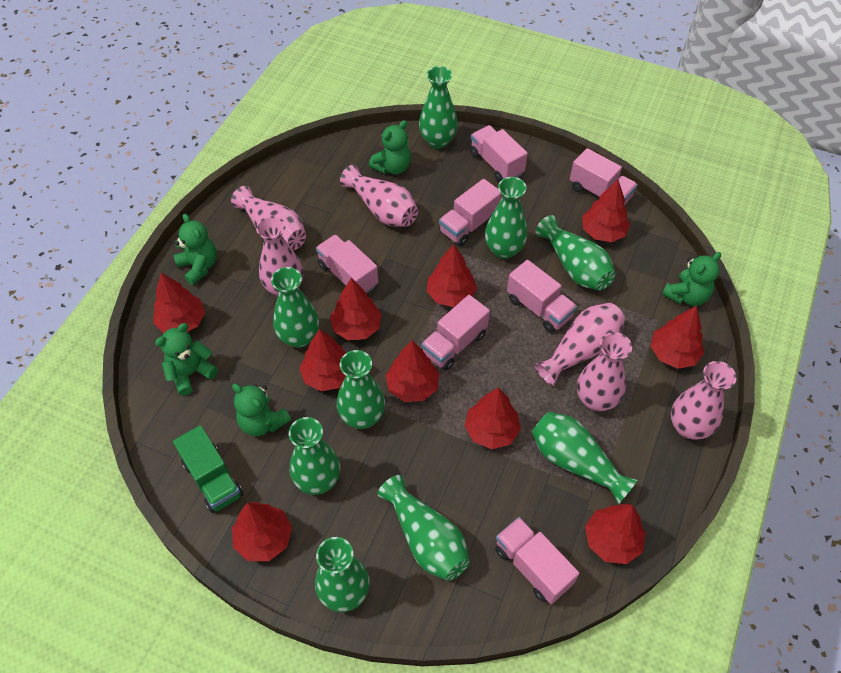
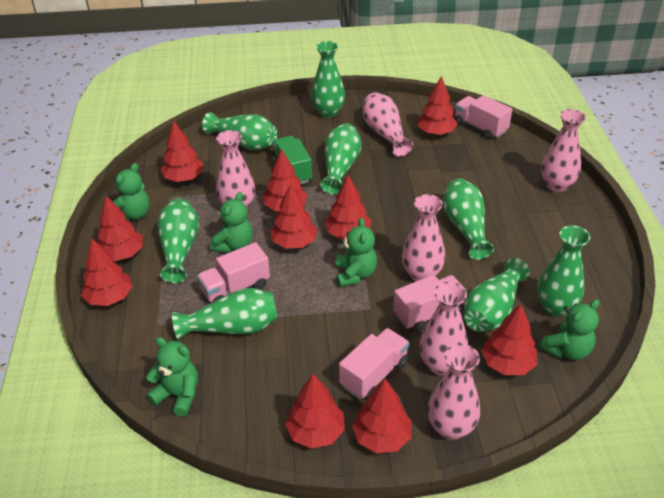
green vase: 9 -> 8
pink truck: 7 -> 4

